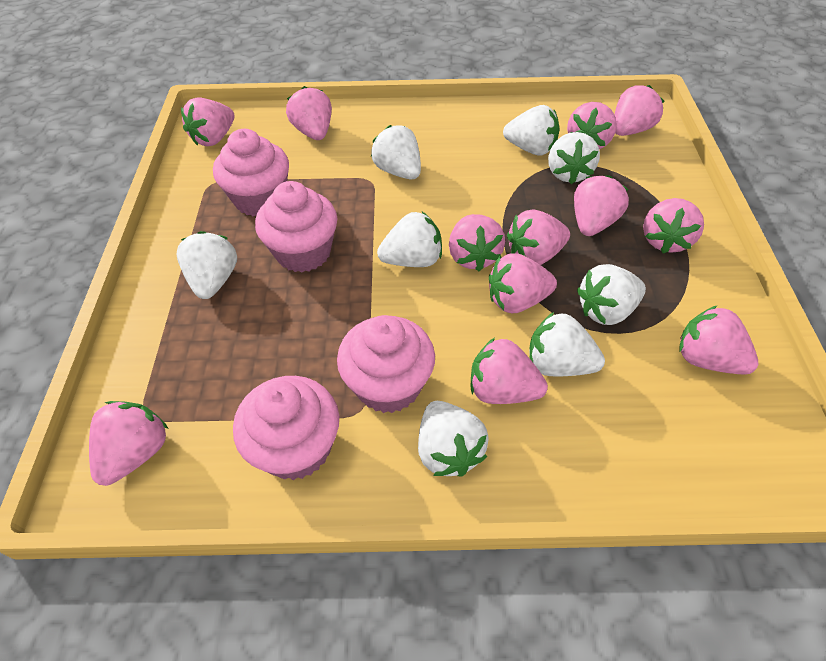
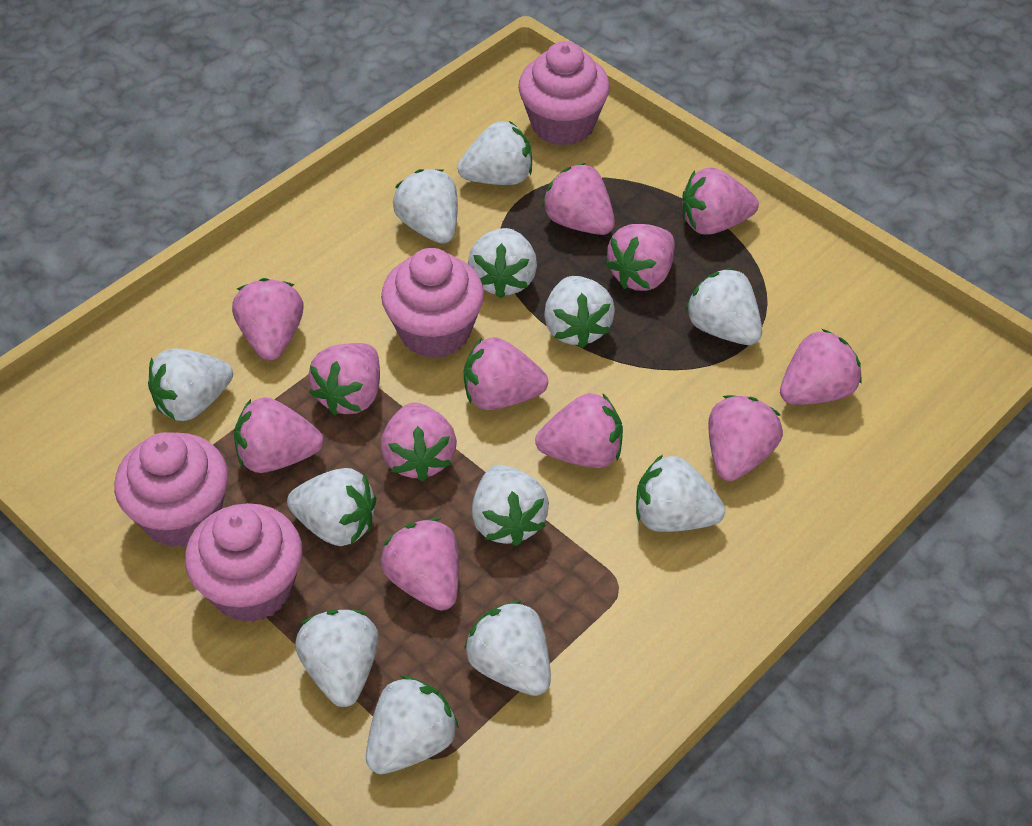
white strawberry: 8 -> 12

